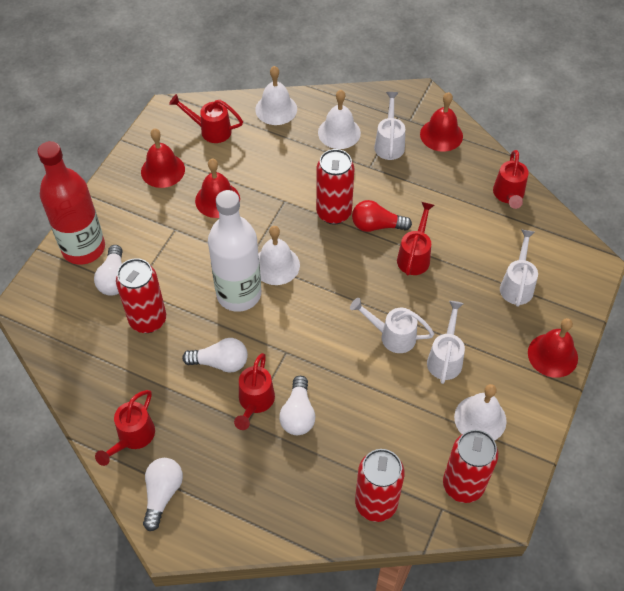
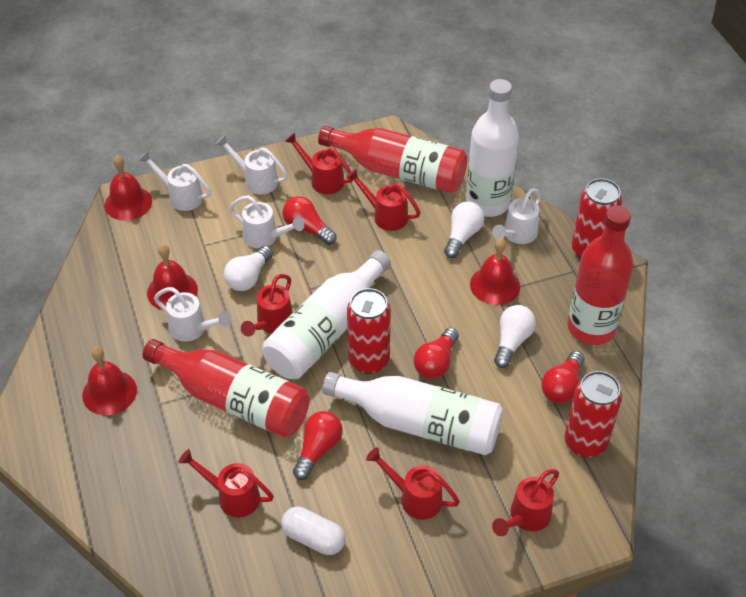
red bottle: 1 -> 3
red can: 4 -> 3
red light bulb: 1 -> 4
red watering can: 5 -> 6
white bell: 4 -> 0
white bottle: 1 -> 3
white capsule: 0 -> 1
white light bulb: 4 -> 3
white watering can: 4 -> 5

